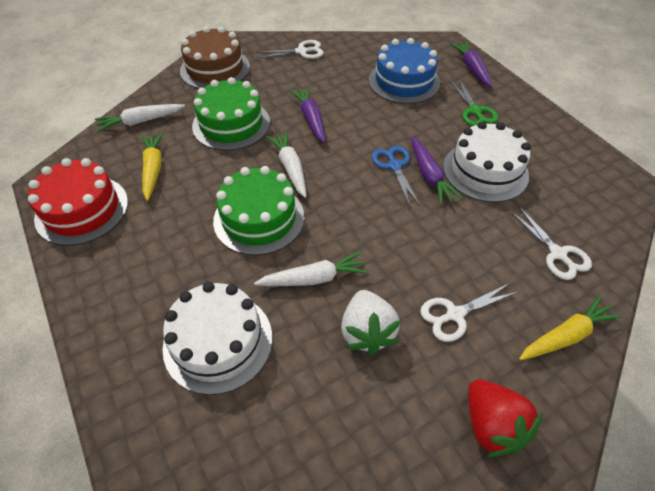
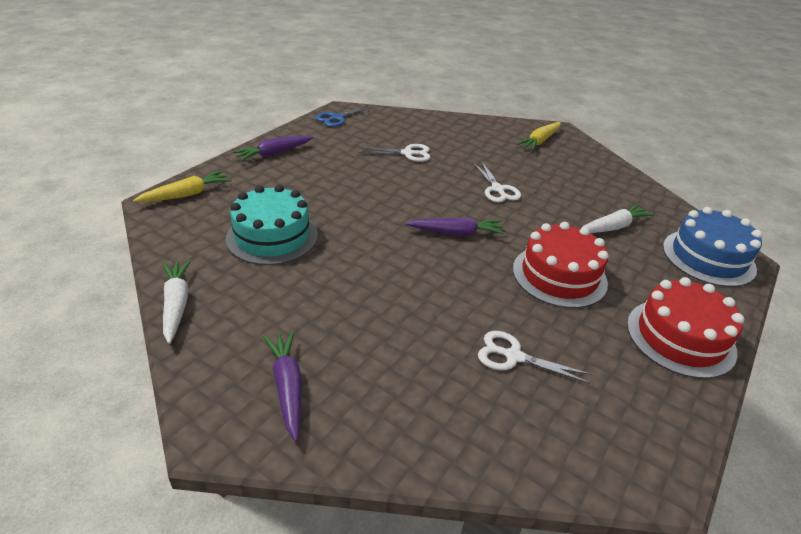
brown cake: 1 -> 0
green cake: 2 -> 0
green scissors: 1 -> 0
red cake: 1 -> 2
red strawberry: 1 -> 0
turquoise cake: 0 -> 1
white cake: 2 -> 0
white carrot: 3 -> 2
white strawberry: 1 -> 0

